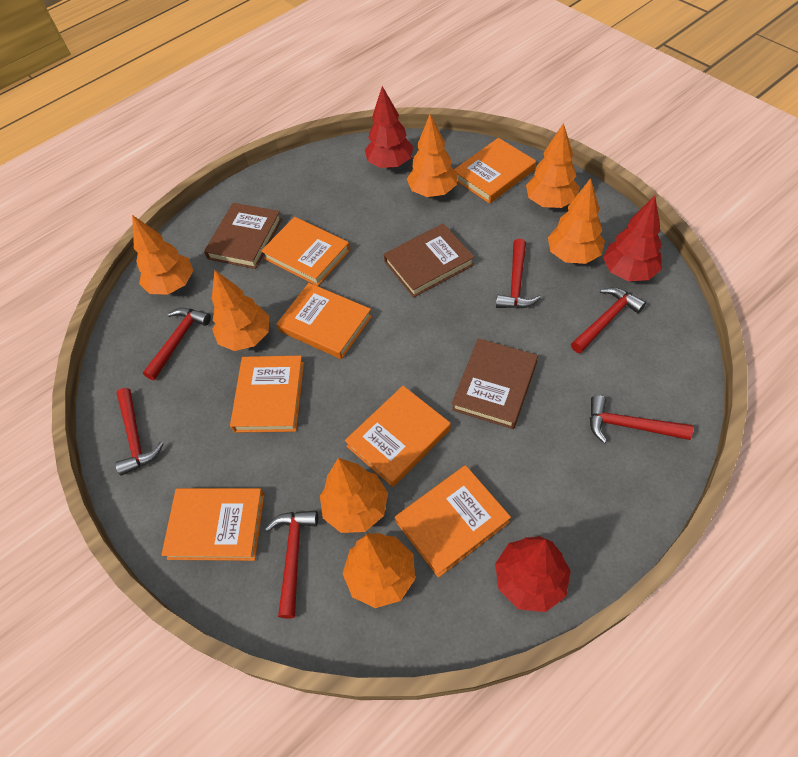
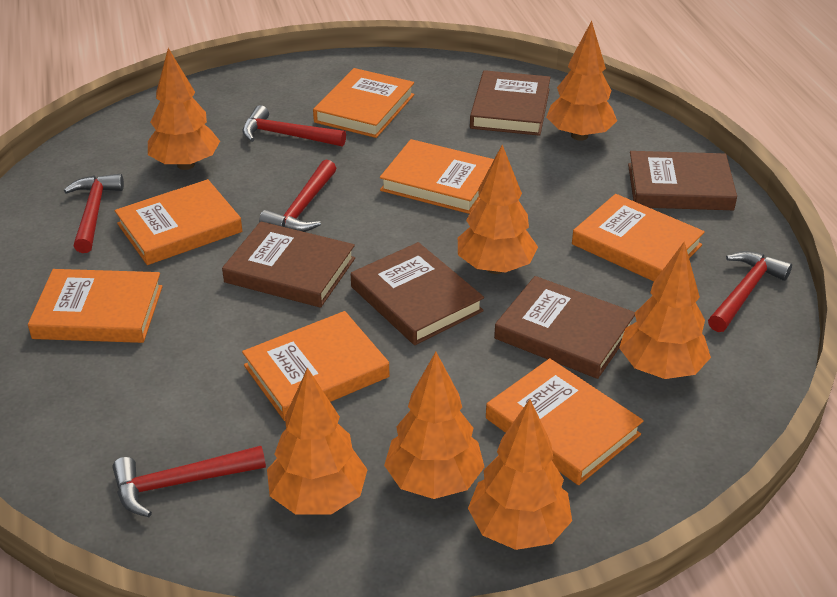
brown book: 3 -> 5
red hammer: 6 -> 5
red tree: 3 -> 0

